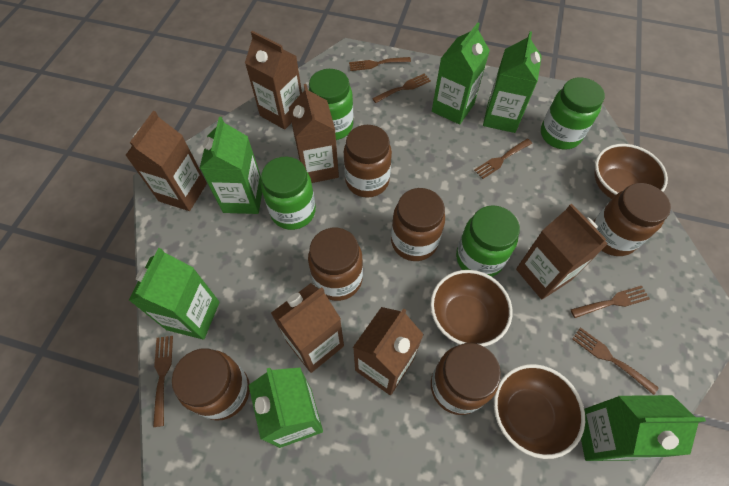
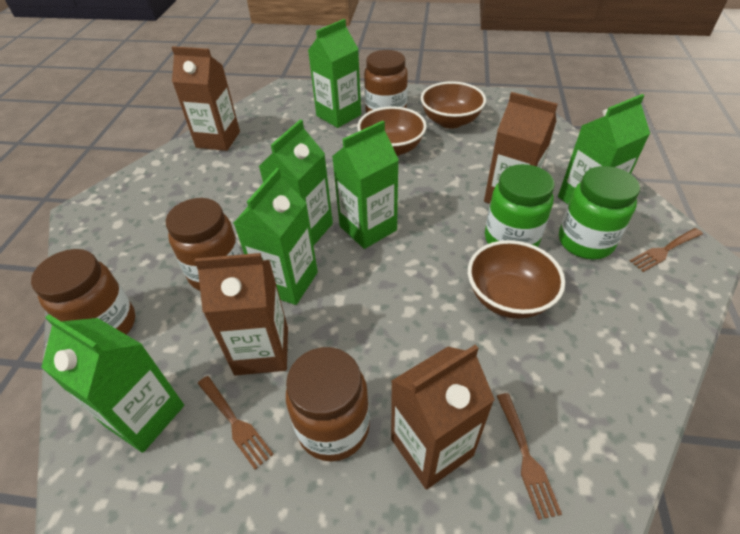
brown carton: 6 -> 4
brown fork: 6 -> 3
brown jar: 6 -> 4
green jar: 4 -> 2

